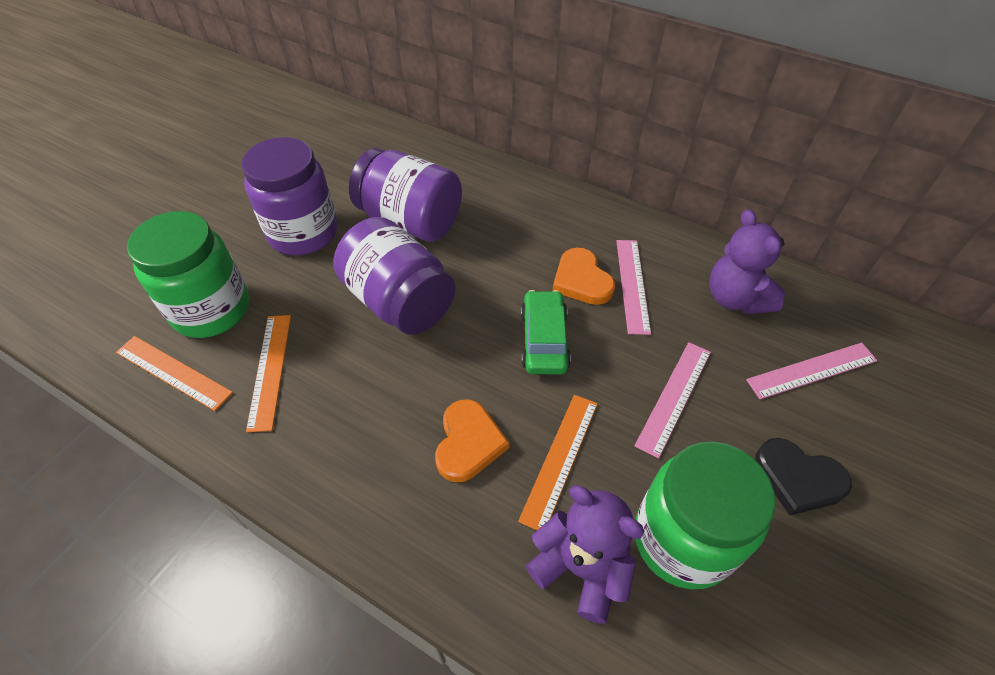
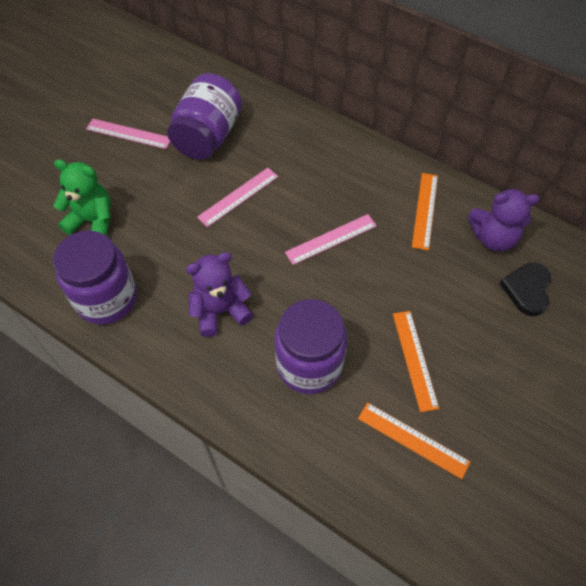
green car: 1 -> 0
green jar: 2 -> 0
green teddy bear: 0 -> 1
orange heart: 2 -> 0

